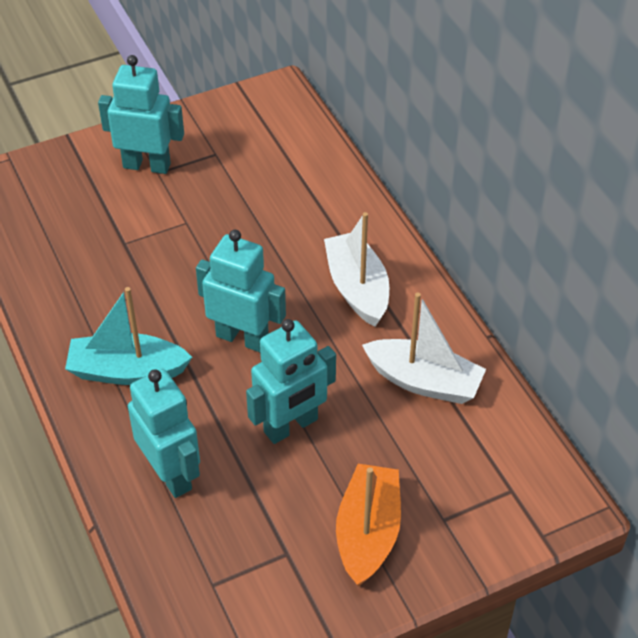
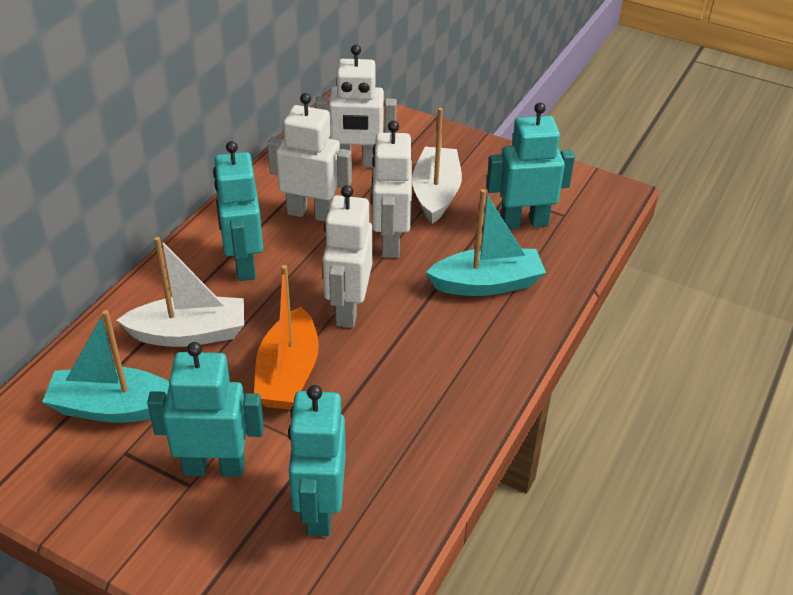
turquoise boat: 1 -> 2
white robot: 0 -> 4

